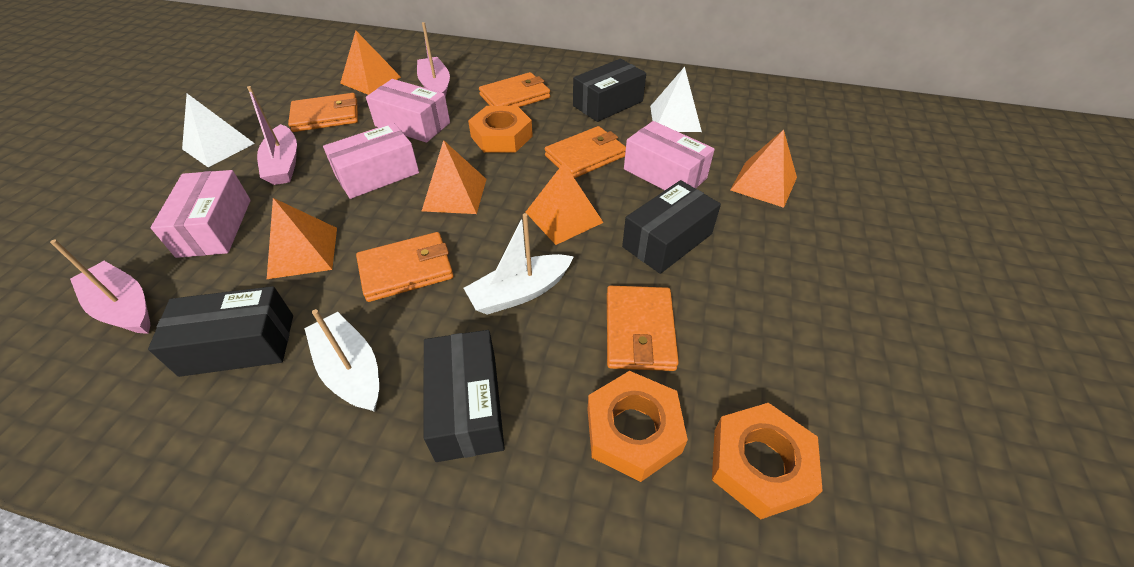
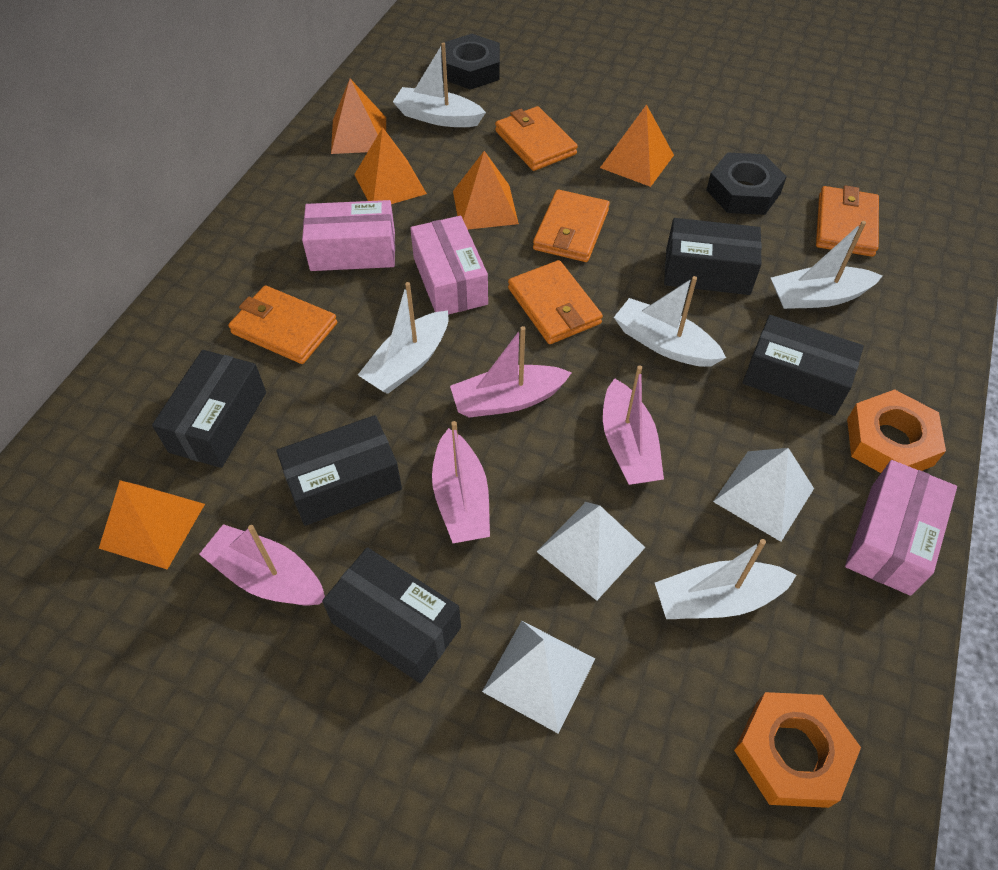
black box: 4 -> 5
black nut: 0 -> 2
orange nut: 3 -> 2
pink boat: 3 -> 4
pink box: 4 -> 3
white boat: 2 -> 5
white pyramid: 2 -> 3

